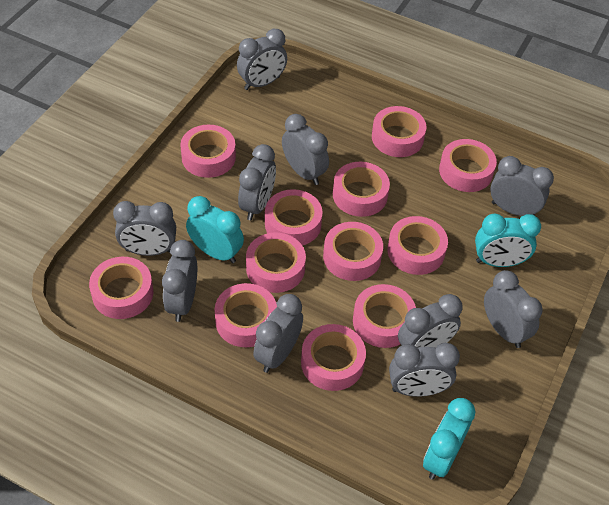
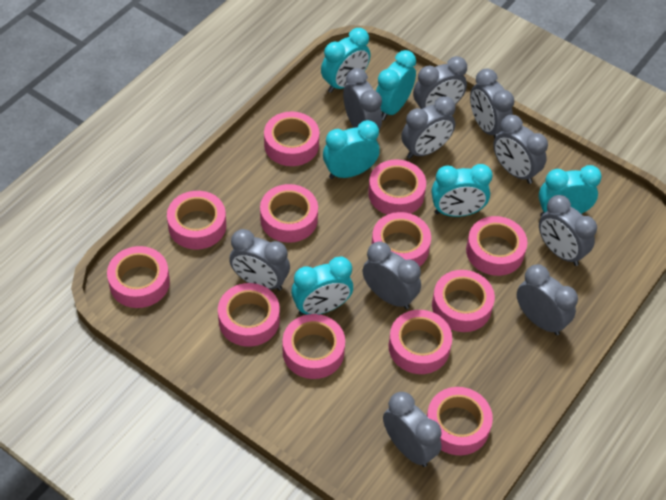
turquoise clock: 3 -> 6

